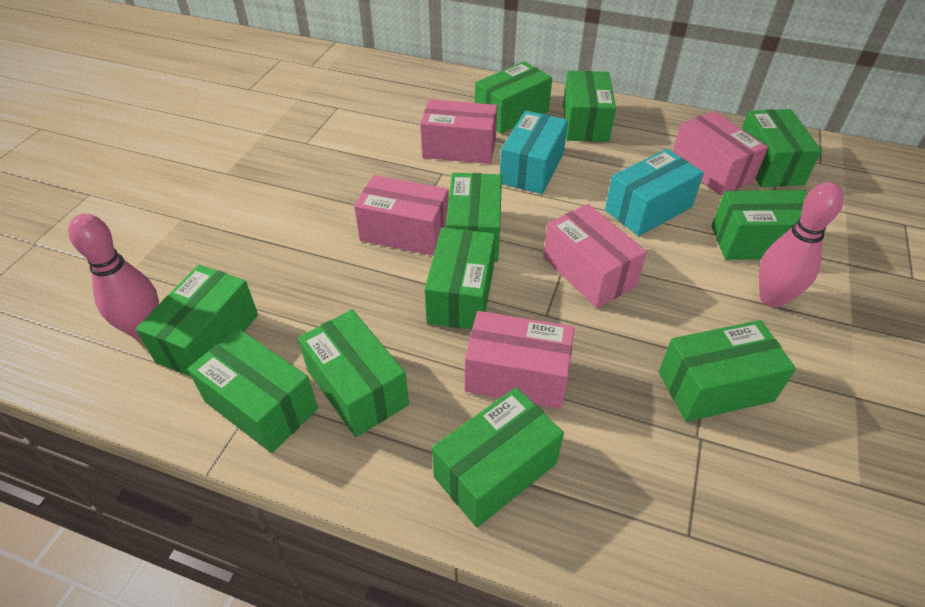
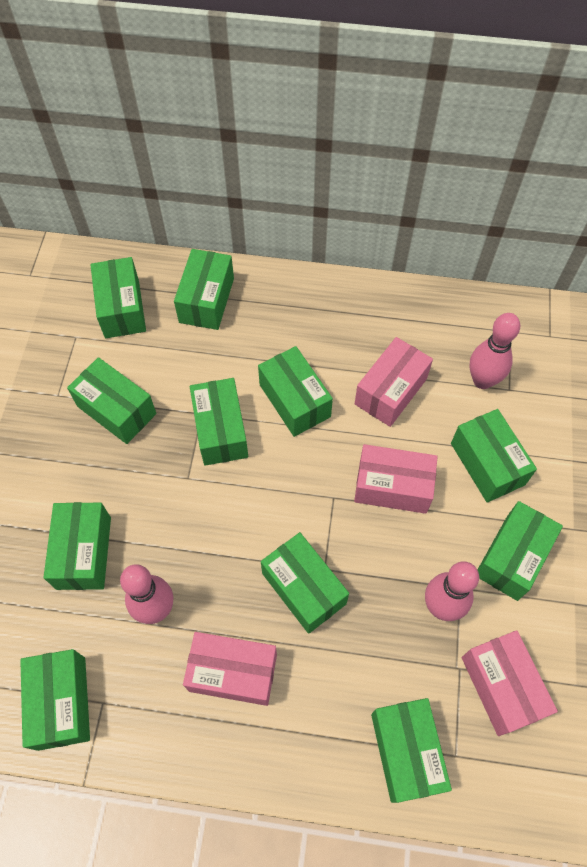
pink bowling pin: 2 -> 3
pink box: 5 -> 4
turquoise box: 2 -> 0

